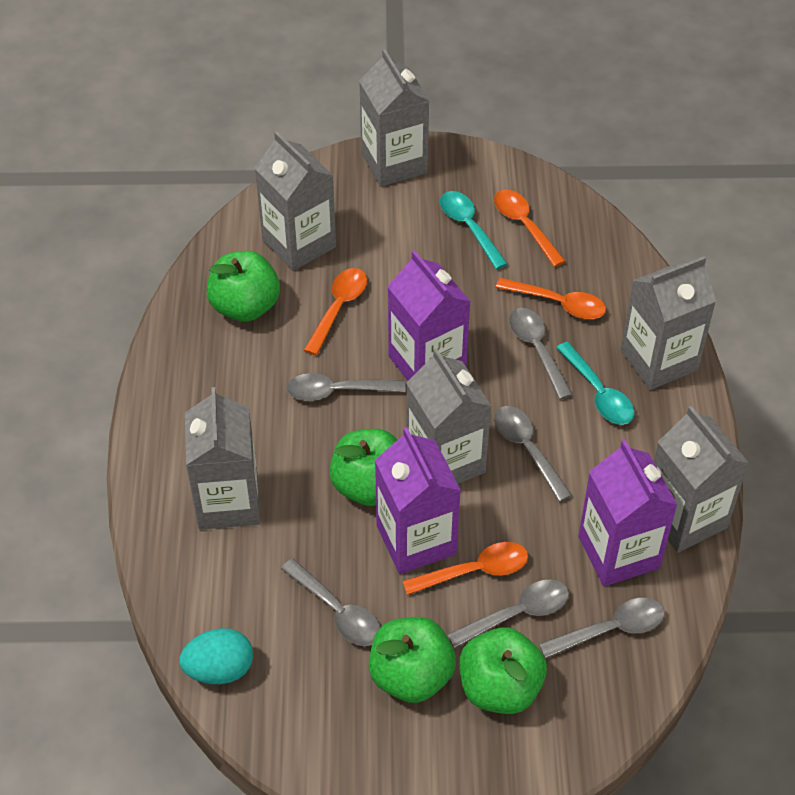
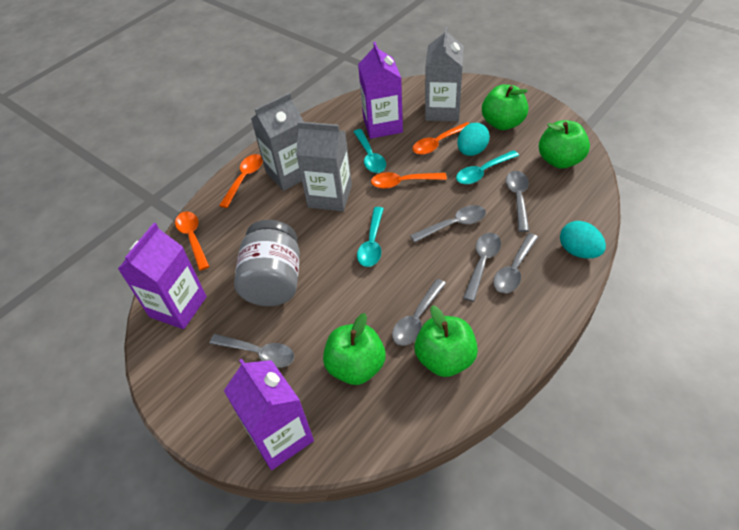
grey carton: 6 -> 3
grey jar: 0 -> 1
turquoise egg: 1 -> 2
turquoise spoon: 2 -> 3

